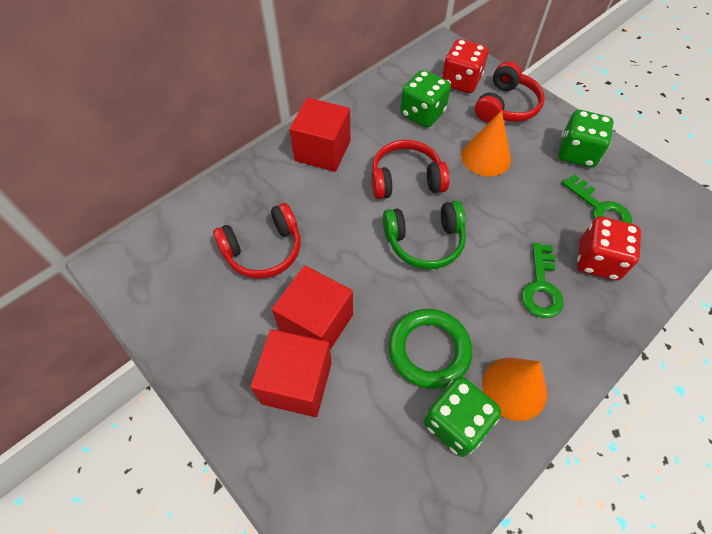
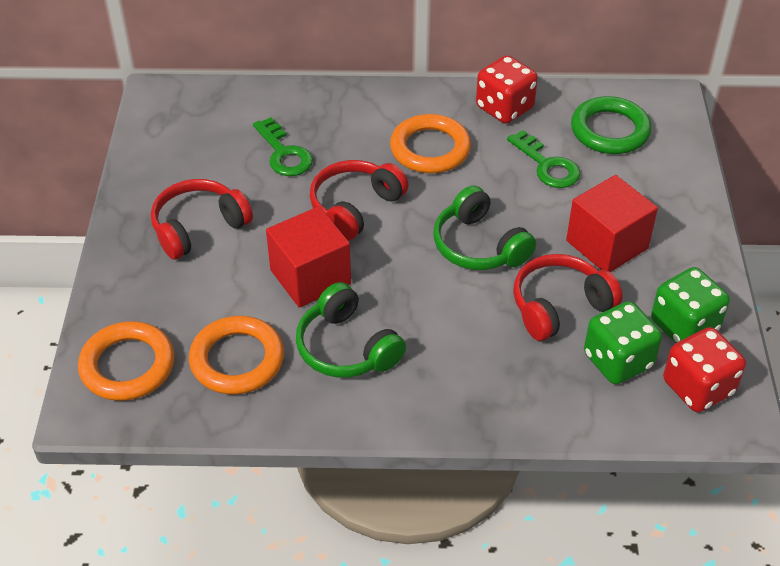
green dice: 3 -> 2
green headphones: 1 -> 2
orange cone: 2 -> 0
orange ring: 0 -> 3
red cube: 3 -> 2

